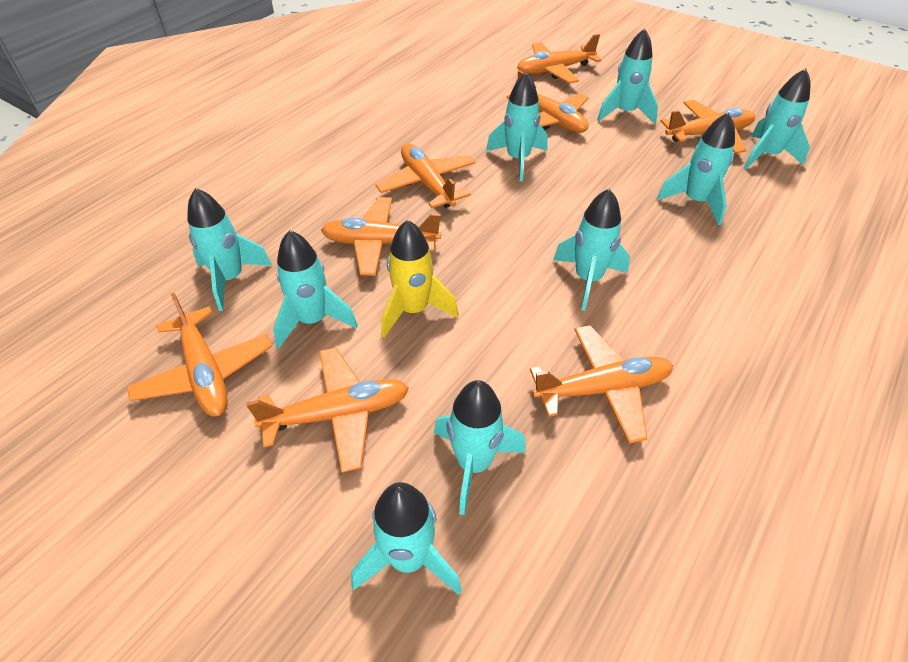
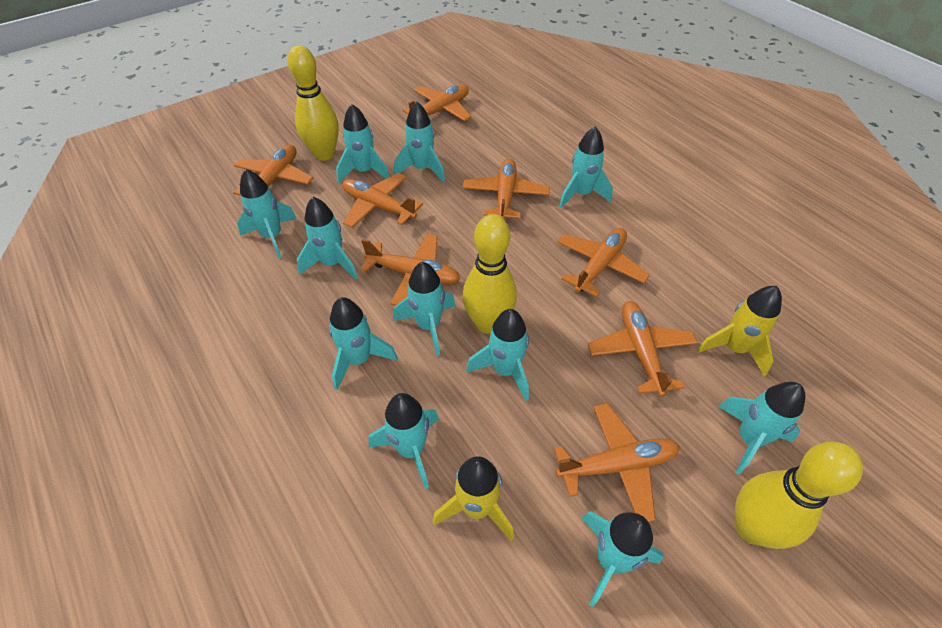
turquoise rocket: 9 -> 11
yellow bowling pin: 0 -> 3
yellow rocket: 1 -> 2

